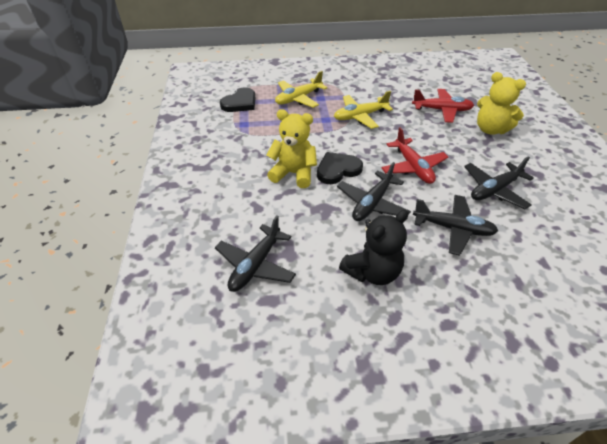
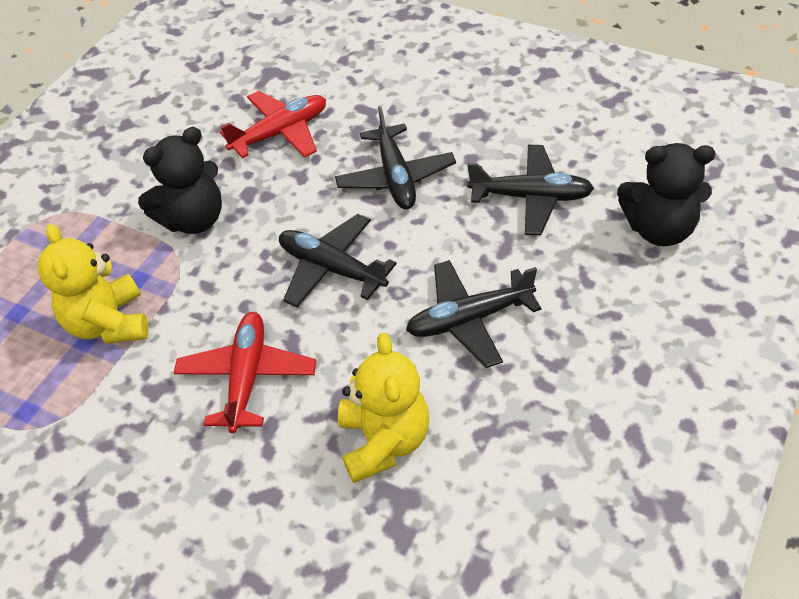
black heart: 2 -> 0
black teddy bear: 1 -> 2
yellow plane: 2 -> 0

